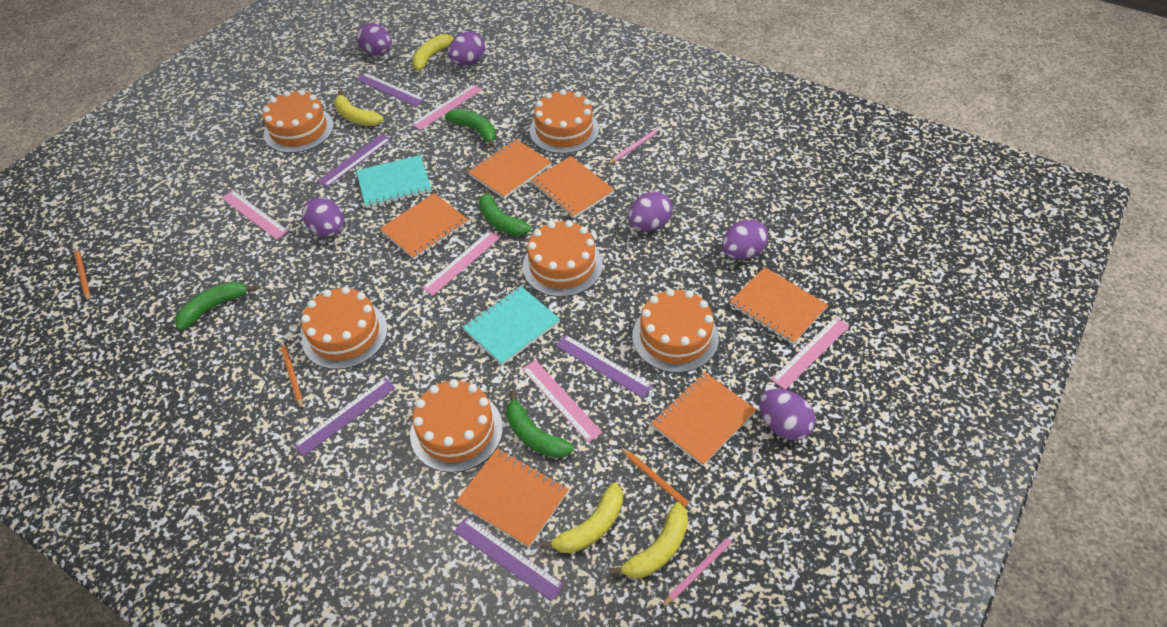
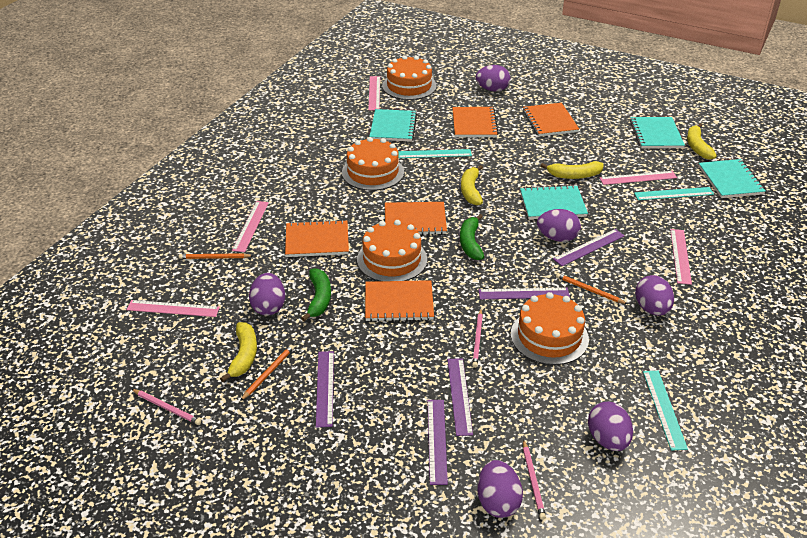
green banana: 4 -> 2
orange cake: 6 -> 4
orange notebook: 6 -> 5
pink pencil: 2 -> 3
turquoise notebook: 2 -> 4
turquoise ruler: 0 -> 3

